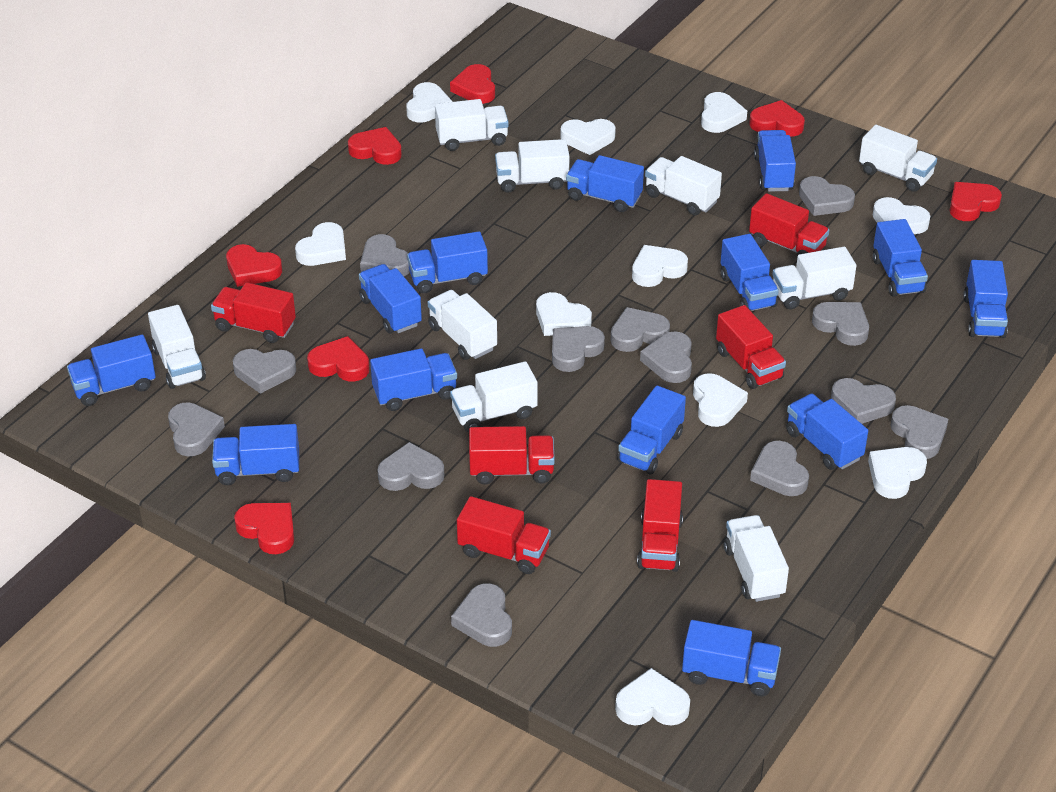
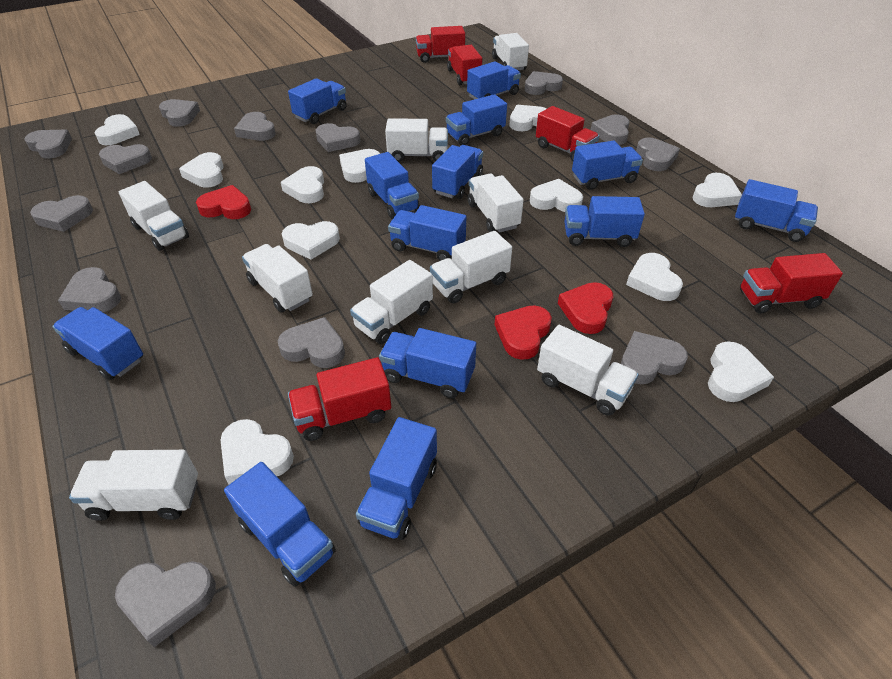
red heart: 7 -> 3
red truck: 6 -> 5
white heart: 10 -> 11

